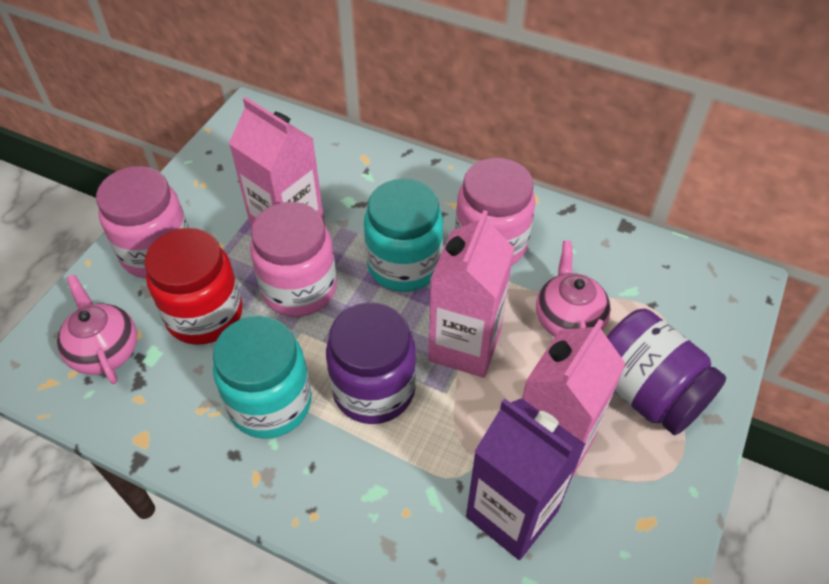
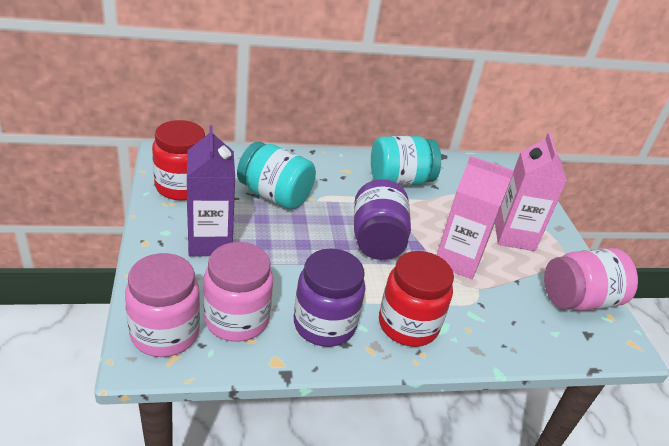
pink carton: 3 -> 2
pink teapot: 2 -> 0
red jar: 1 -> 2

